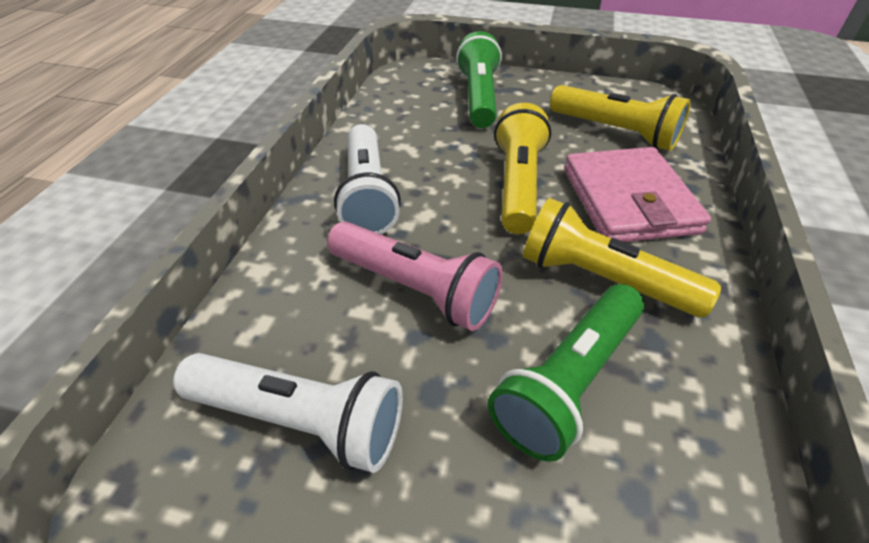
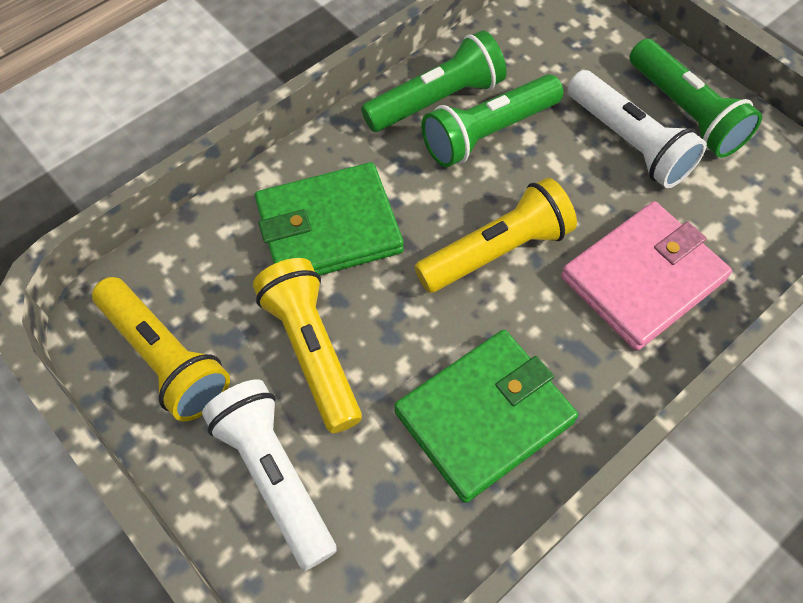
green flashlight: 2 -> 3
green wallet: 0 -> 2
pink flashlight: 1 -> 0

